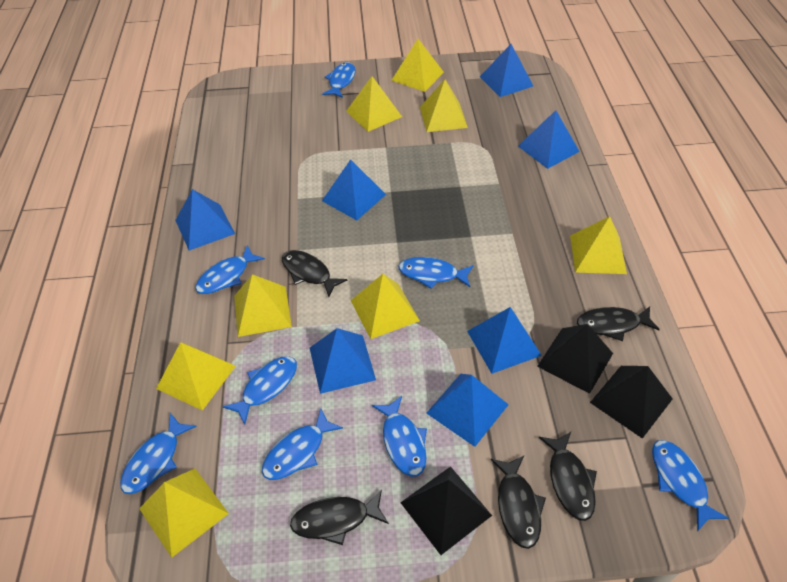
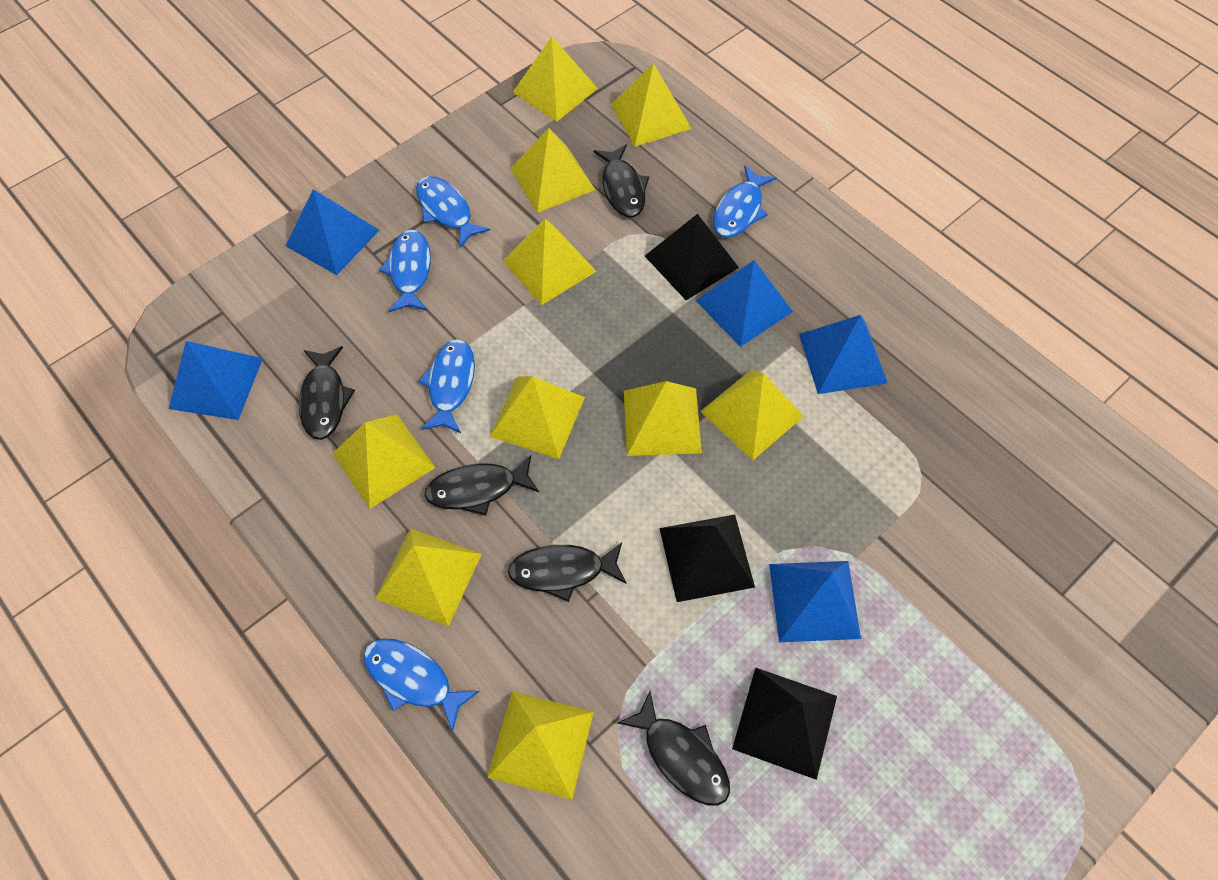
blue fish: 8 -> 5
blue pyramid: 7 -> 5
yellow pyramid: 8 -> 10

